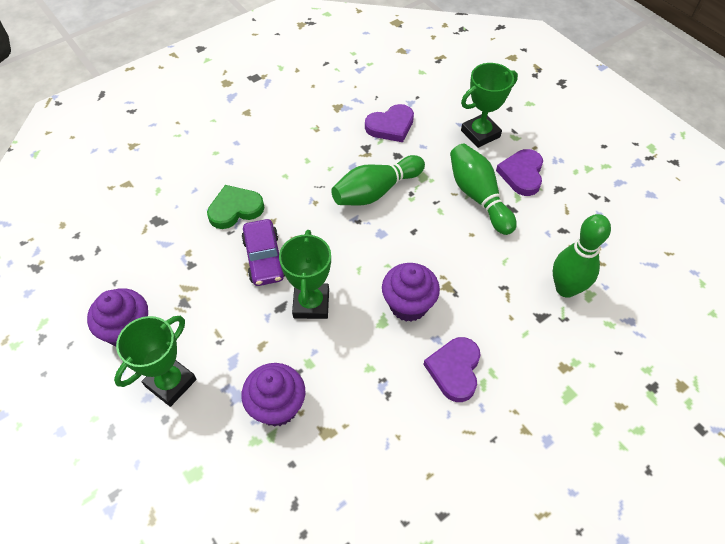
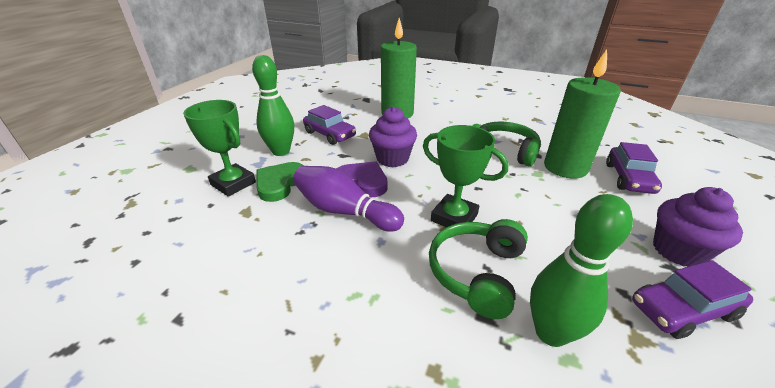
green bowling pin: 3 -> 2
green candle: 0 -> 2
green headphones: 0 -> 2
green trophy: 3 -> 2
purple bowling pin: 0 -> 1
purple car: 1 -> 3
purple cupcake: 3 -> 2
purple heart: 3 -> 1

